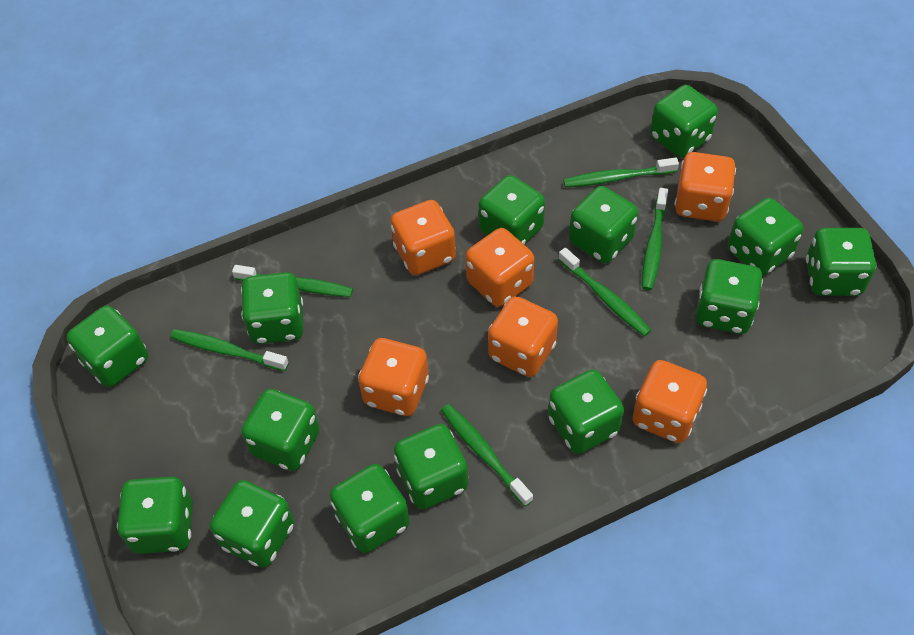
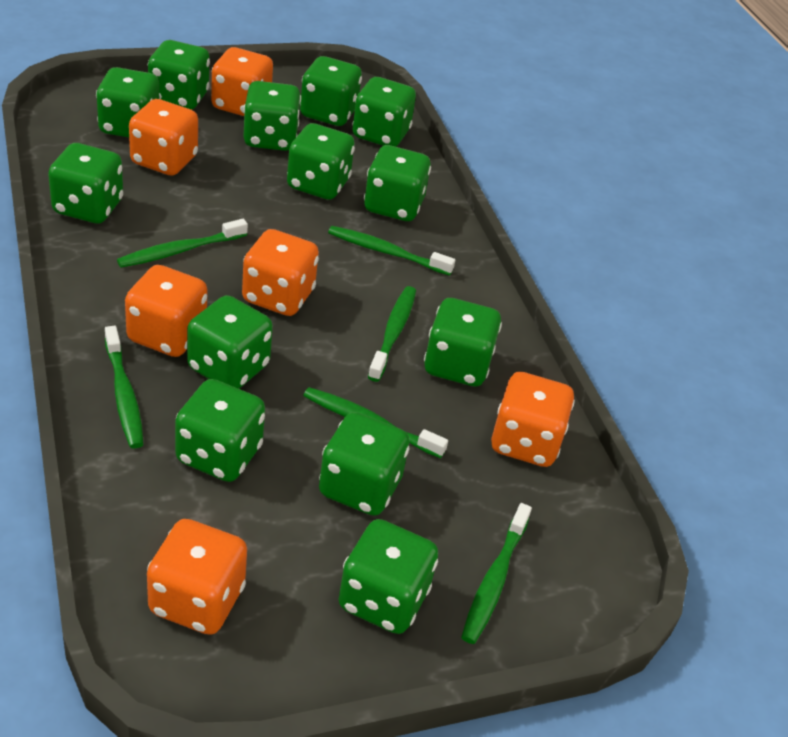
green dice: 14 -> 13

